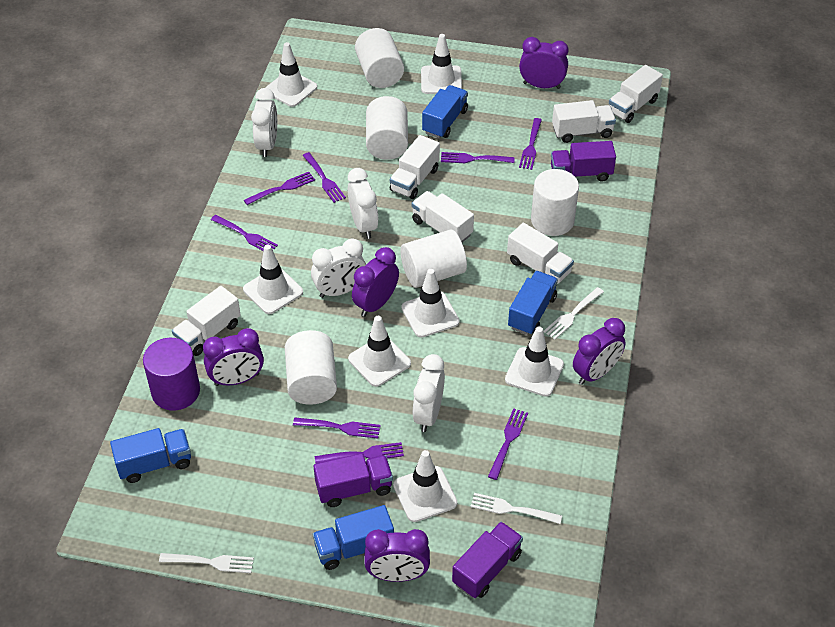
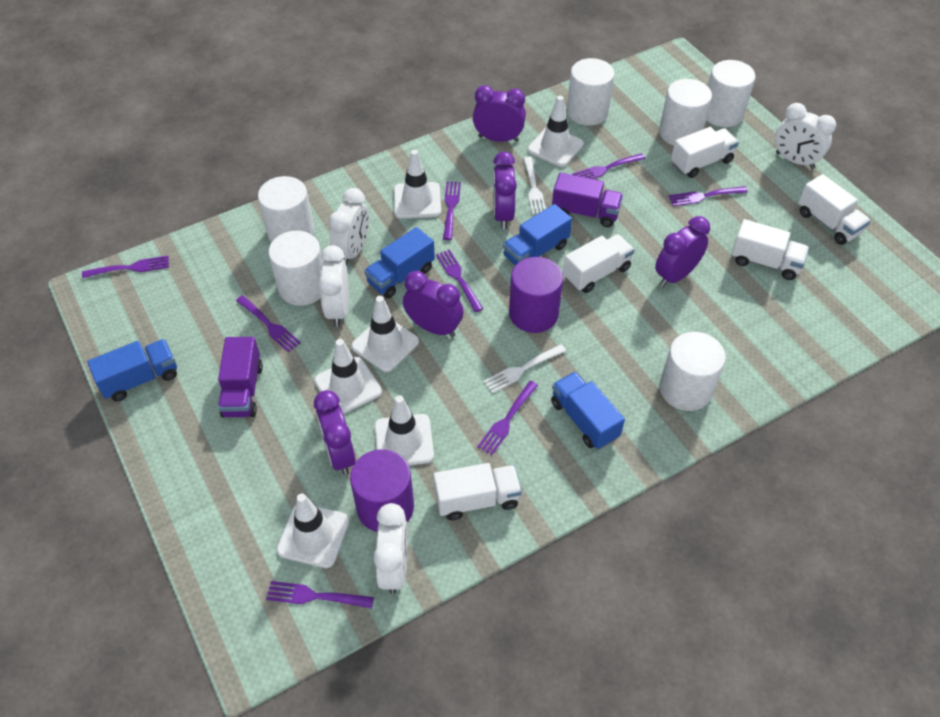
purple cylinder: 1 -> 2
purple truck: 3 -> 2
white cylinder: 5 -> 6
white fork: 3 -> 2
white traffic cone: 7 -> 6
white truck: 6 -> 5

